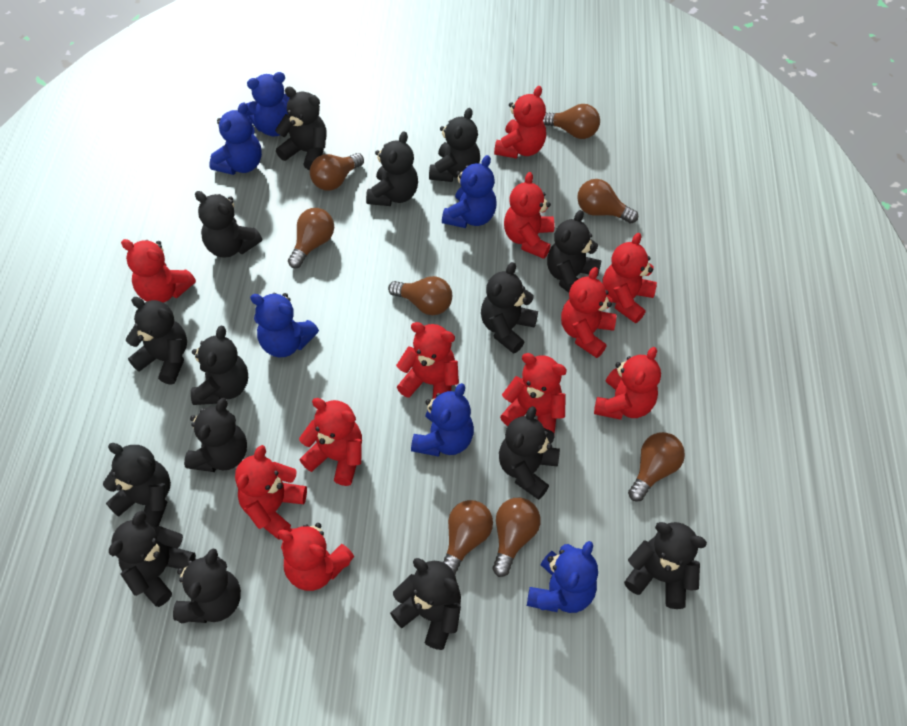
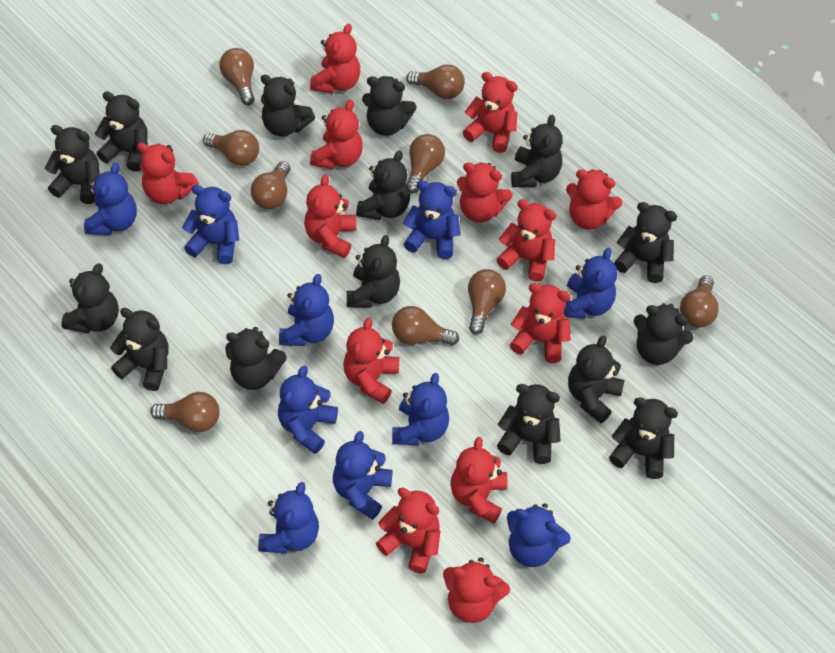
blue teddy bear: 6 -> 10
brown light bulb: 8 -> 9
red teddy bear: 11 -> 13

